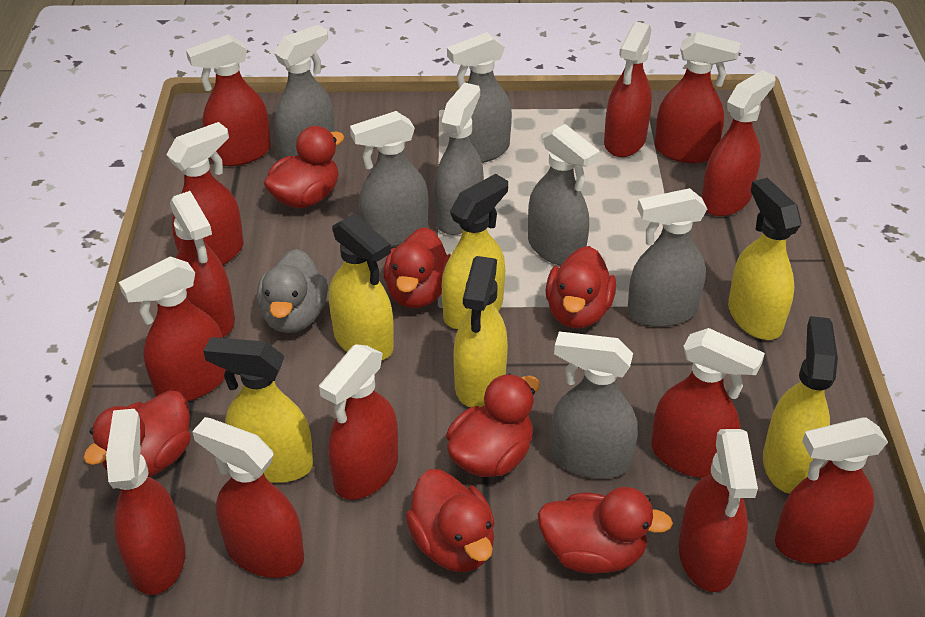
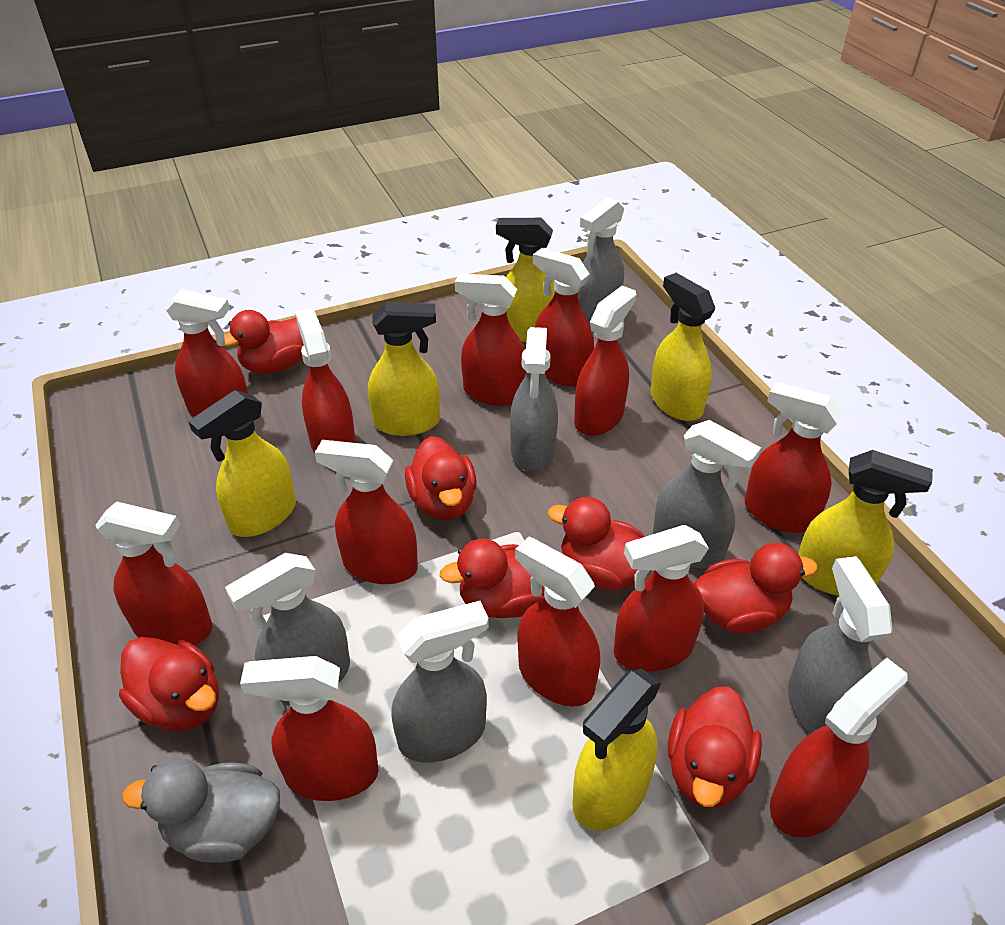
grey spray bottle: 7 -> 6
red spray bottle: 13 -> 12

